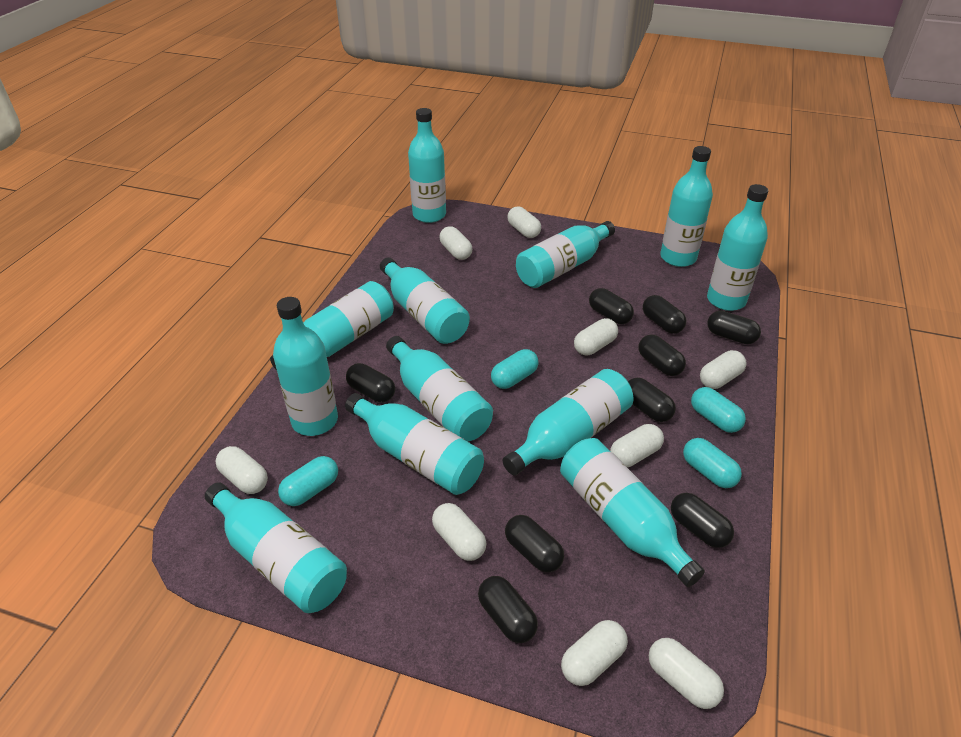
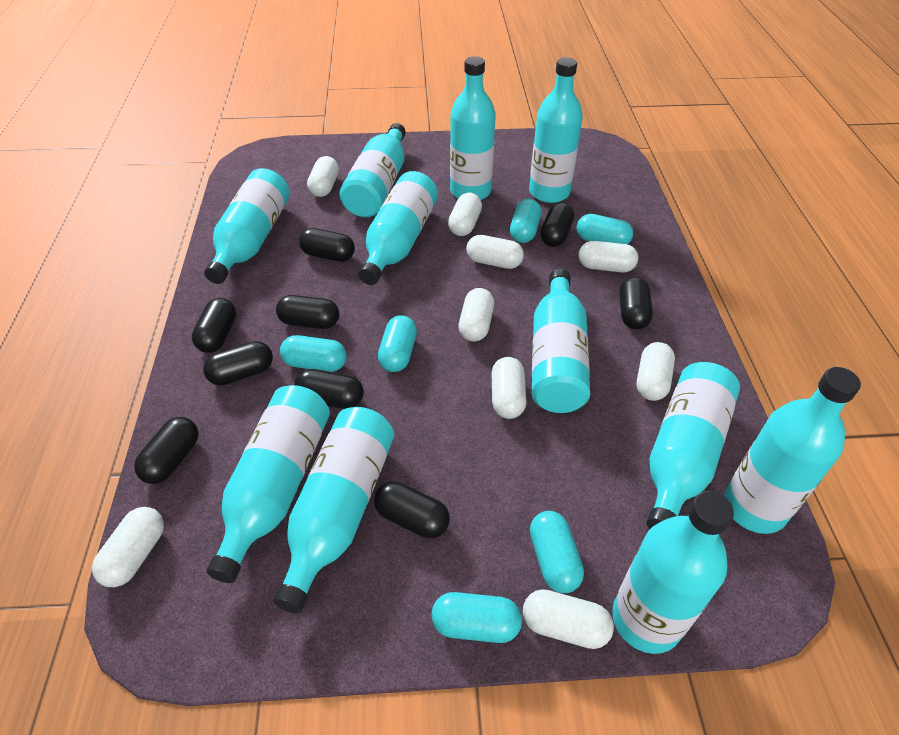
turquoise bottle: 12 -> 11
turquoise capsule: 4 -> 6

